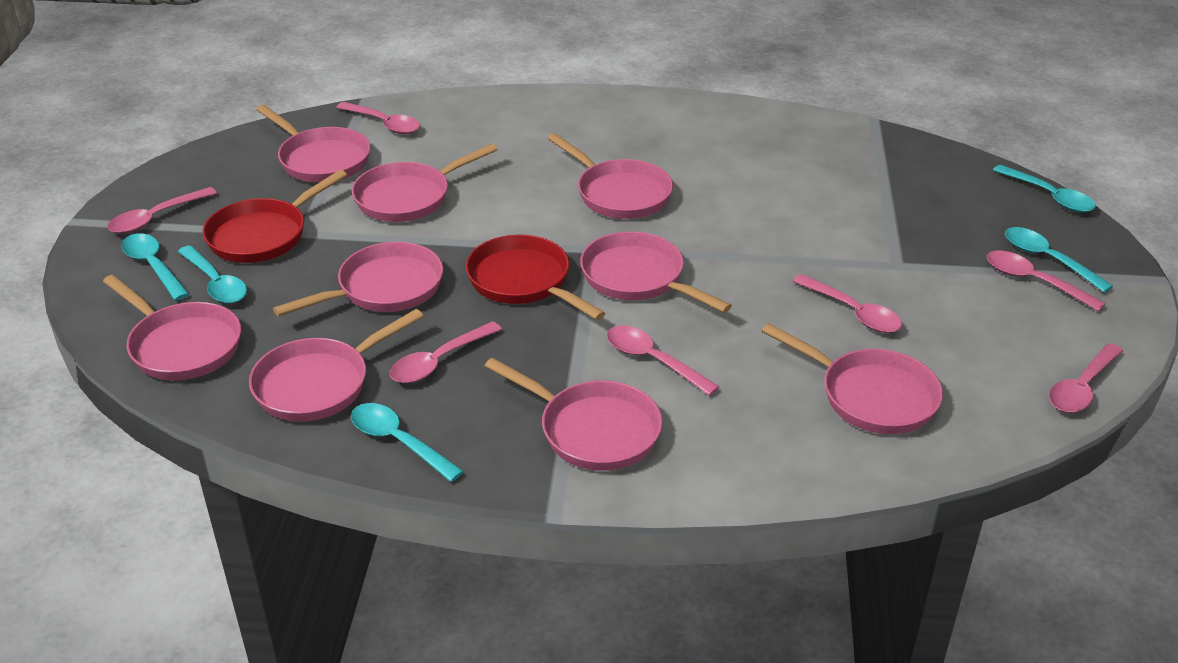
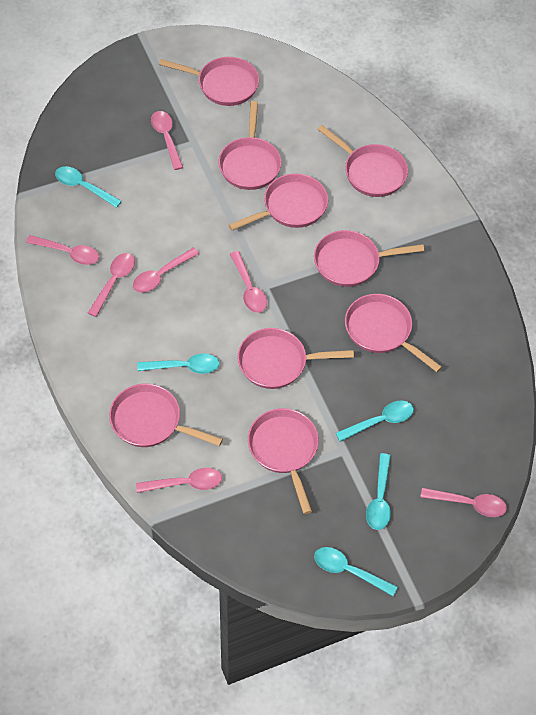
red pan: 2 -> 0

